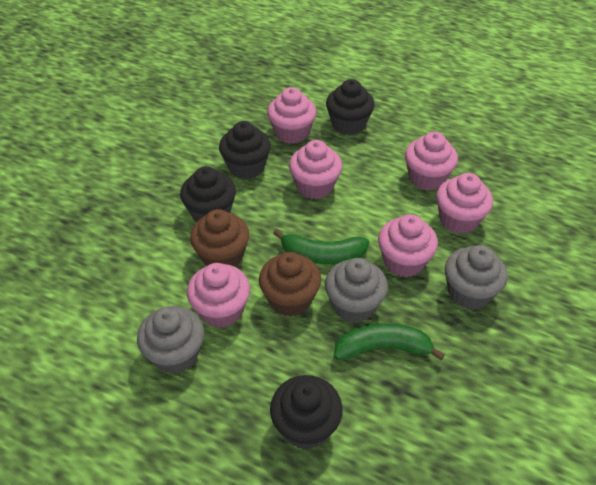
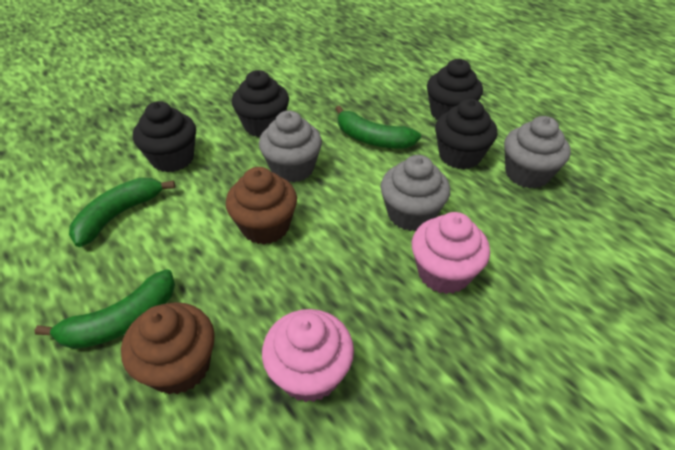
green banana: 2 -> 3
pink cupcake: 6 -> 2

